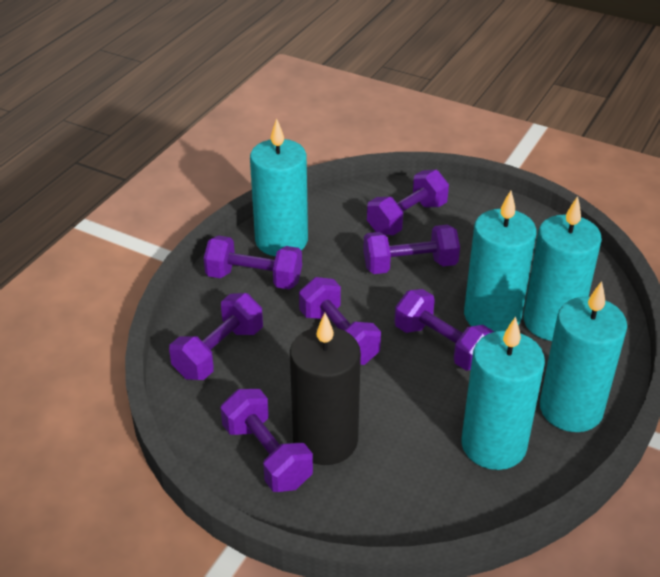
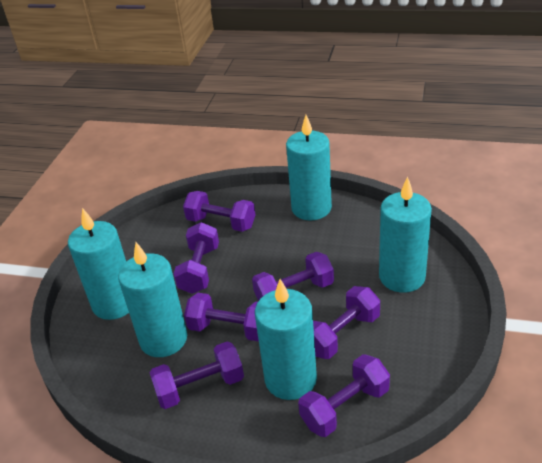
black candle: 1 -> 0

